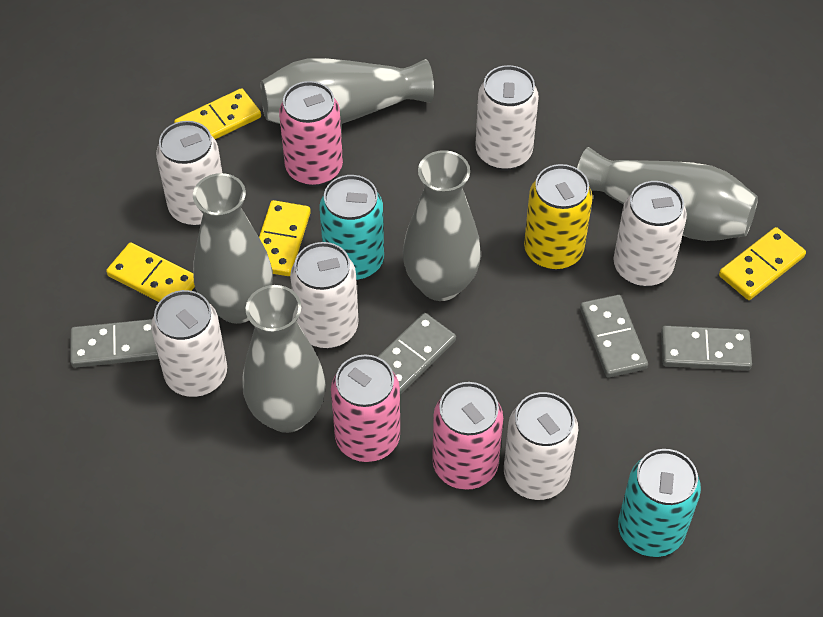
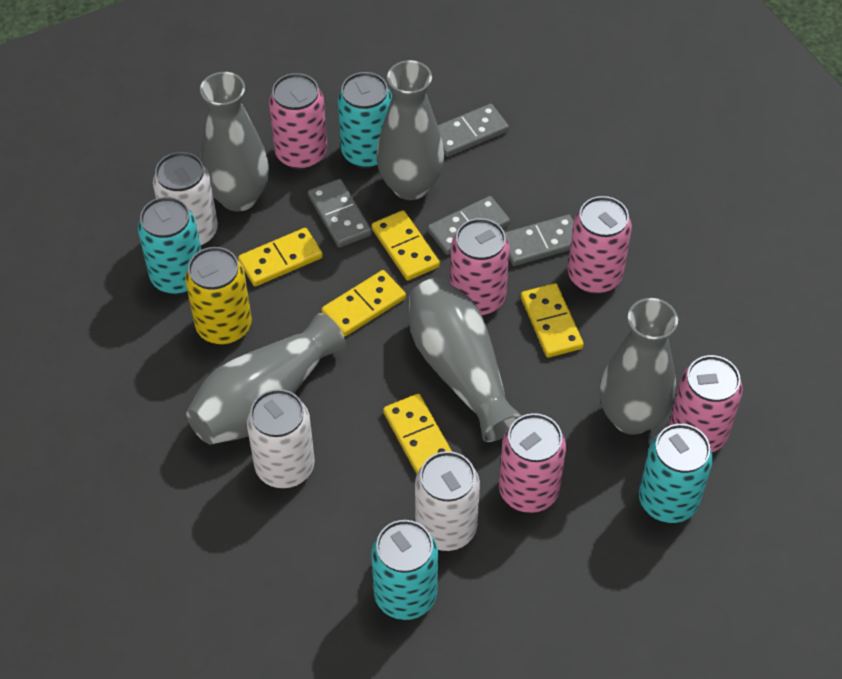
pink can: 3 -> 5
turquoise can: 2 -> 4
white can: 6 -> 3
yellow domino: 4 -> 5

